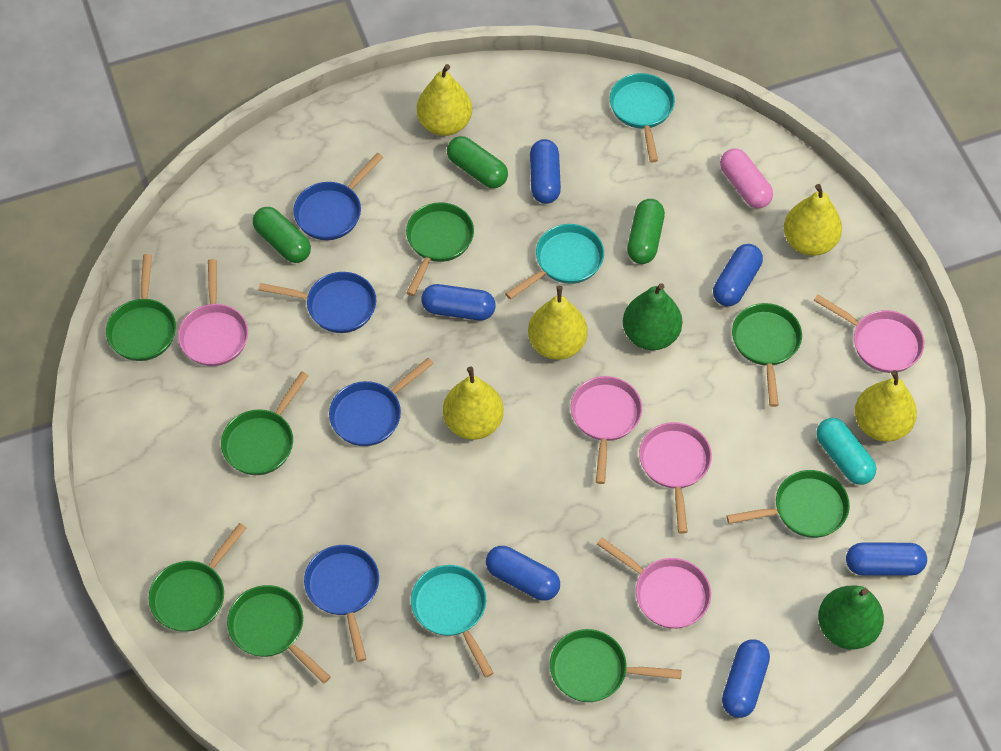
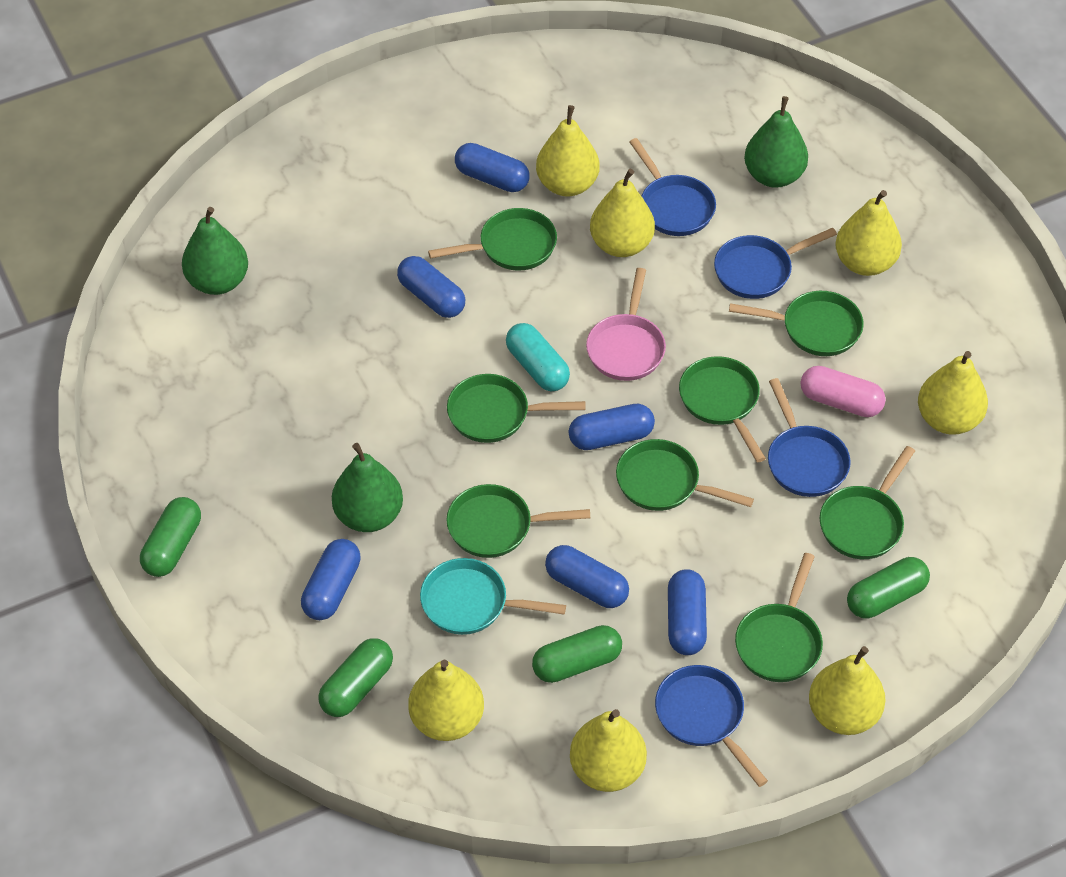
green capsule: 3 -> 4
green pear: 2 -> 3
pink pan: 5 -> 1
turquoise pan: 3 -> 1
yellow pear: 5 -> 7

